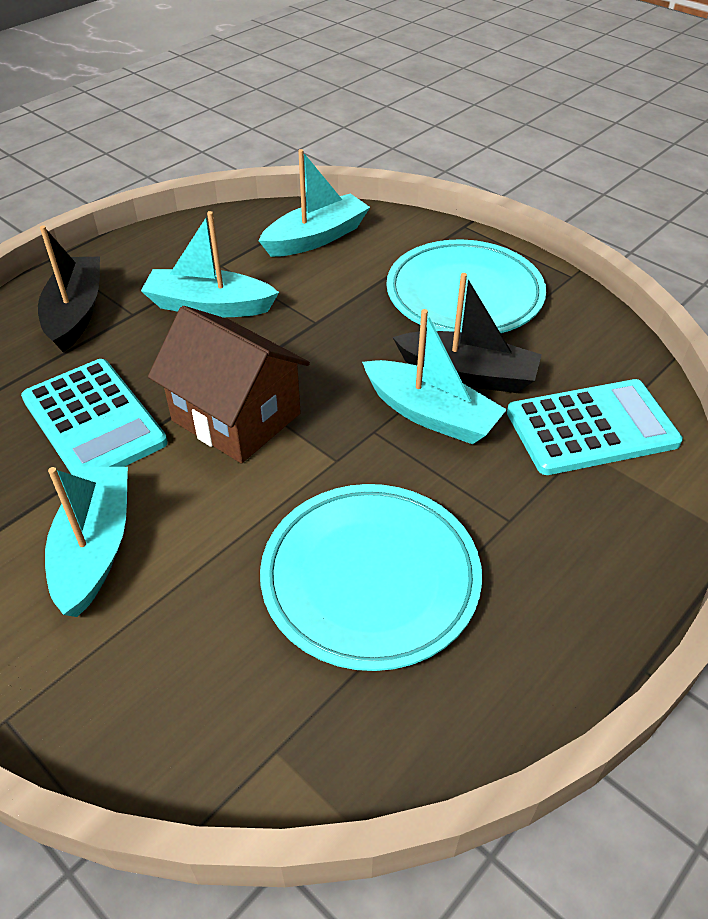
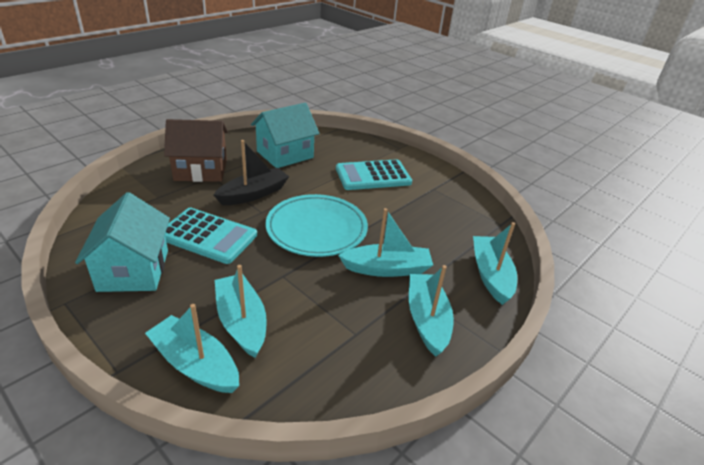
black boat: 2 -> 1
turquoise boat: 4 -> 5
turquoise house: 0 -> 2
turquoise plate: 2 -> 1

